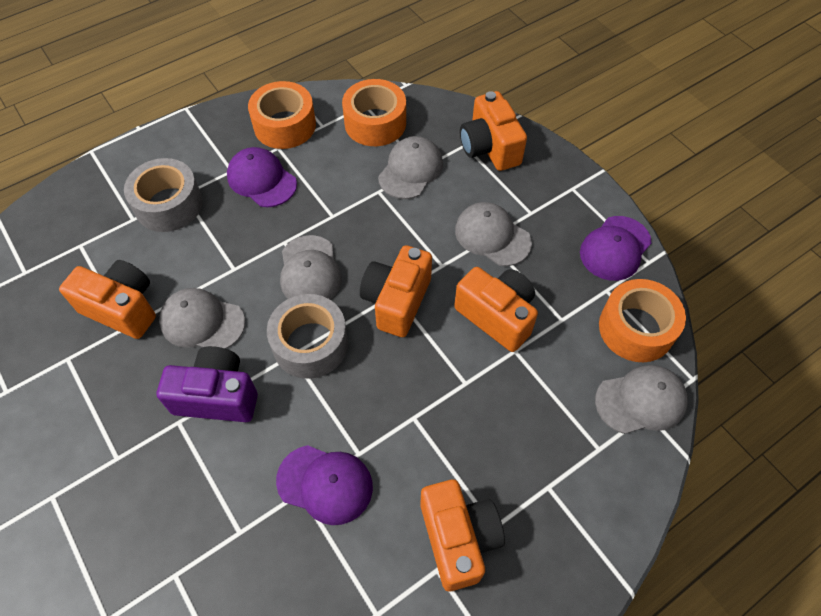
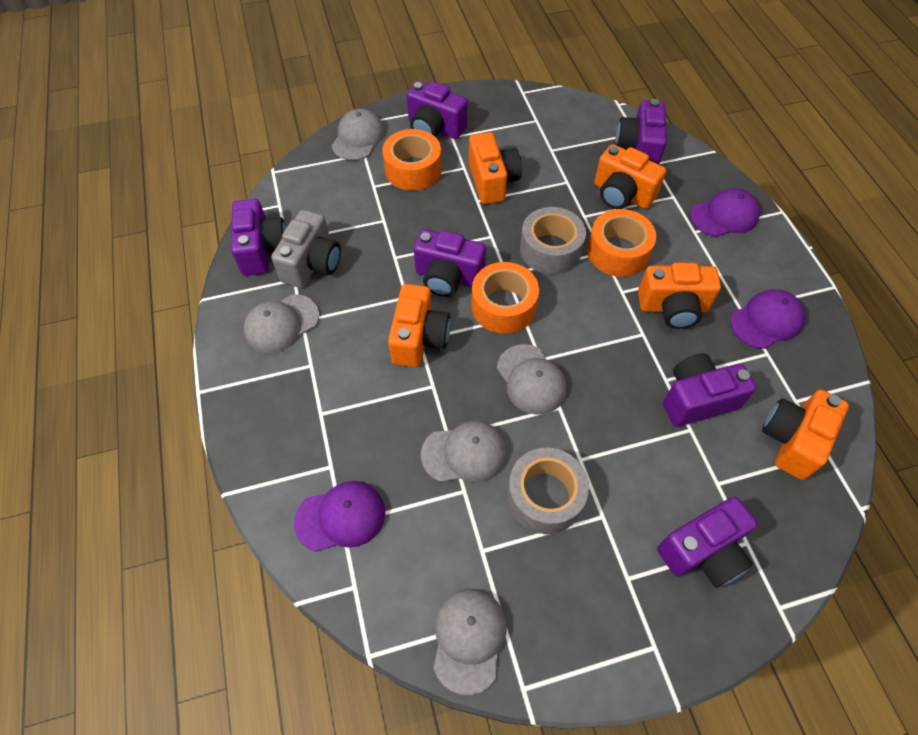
grey camera: 0 -> 1
purple camera: 1 -> 6

